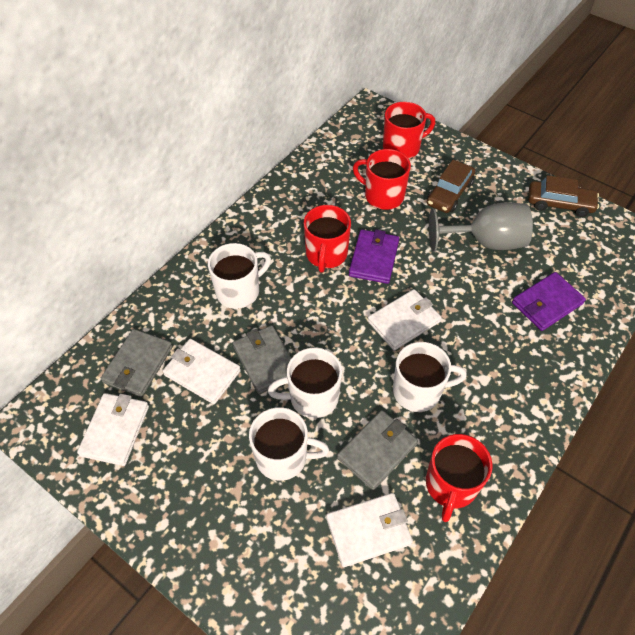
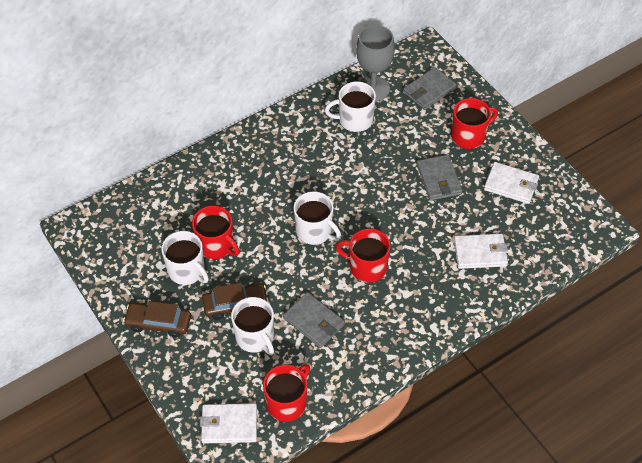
purple wallet: 2 -> 0
white wallet: 4 -> 3

